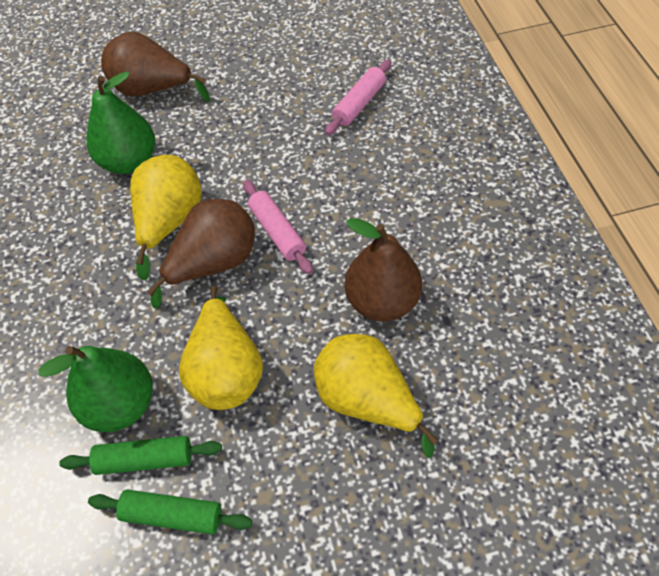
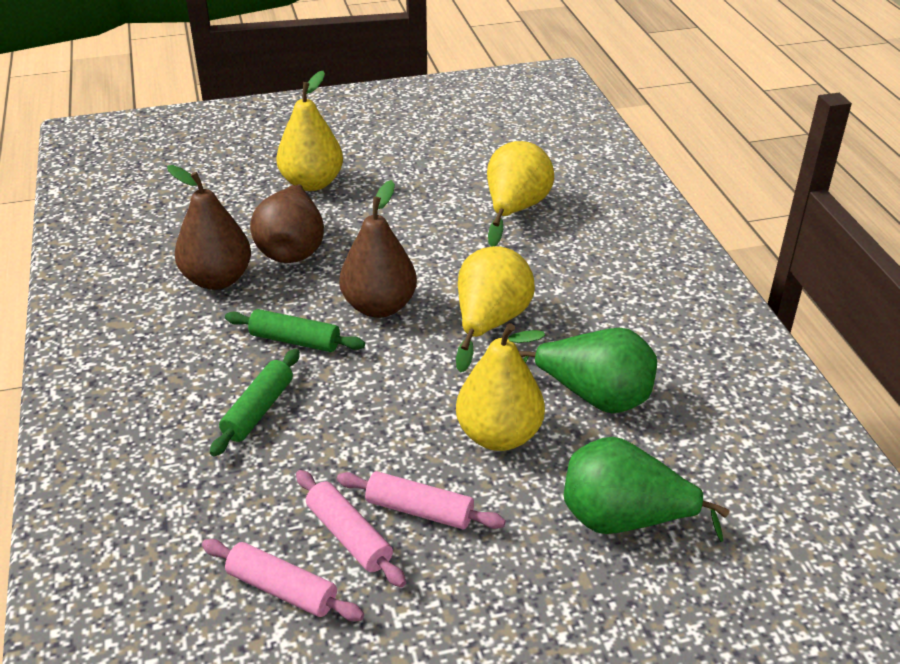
pink rolling pin: 2 -> 3
yellow pear: 3 -> 4

